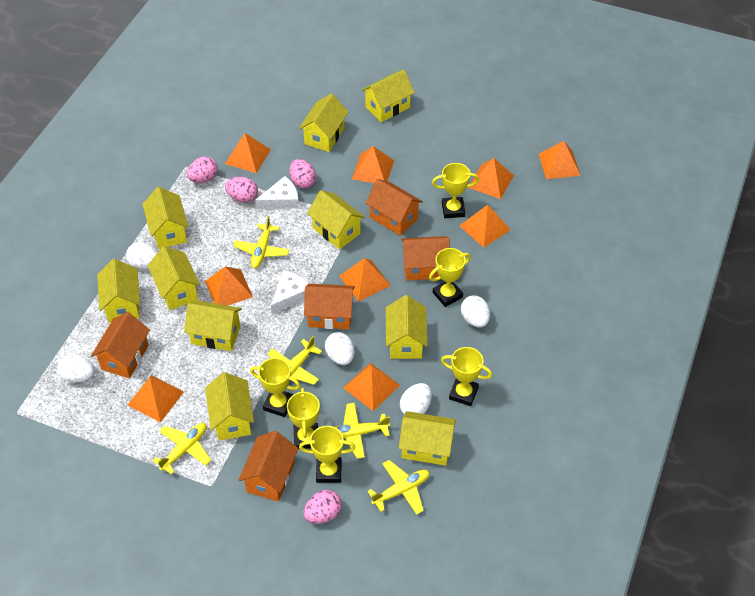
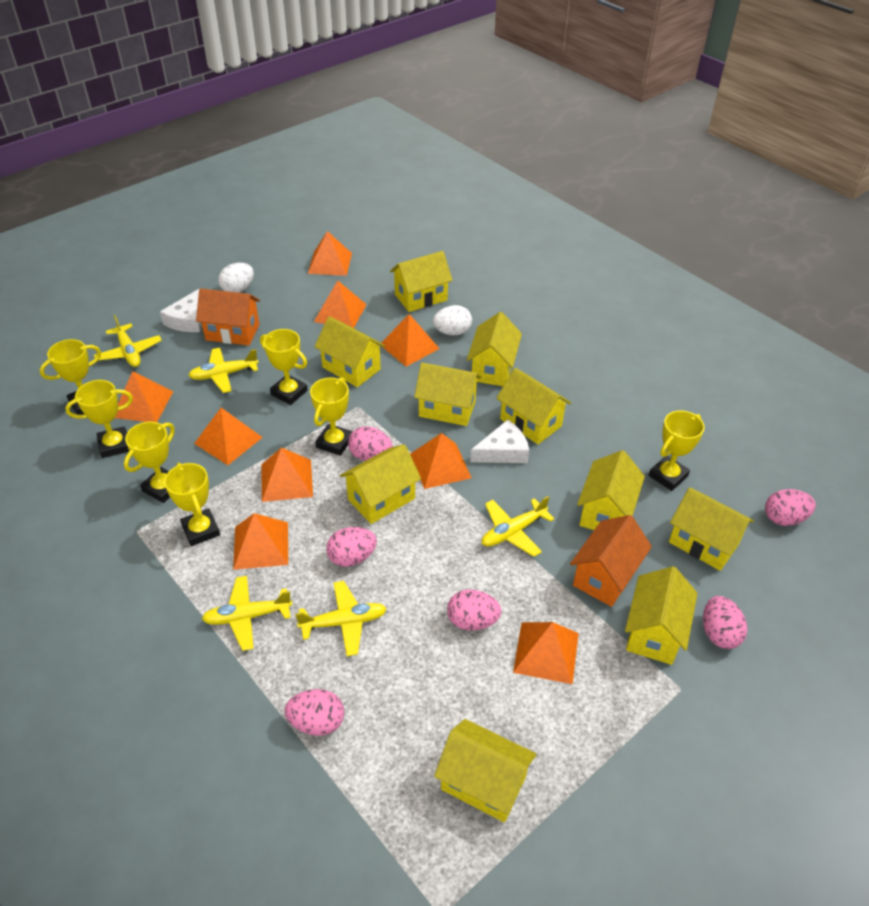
orange house: 5 -> 2
pink egg: 4 -> 6
white egg: 5 -> 2
yellow trophy: 6 -> 7

